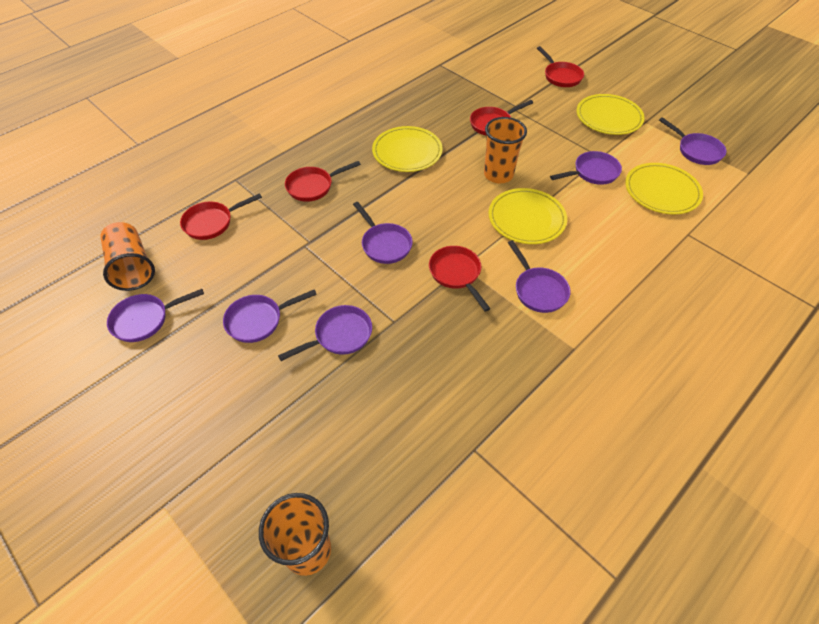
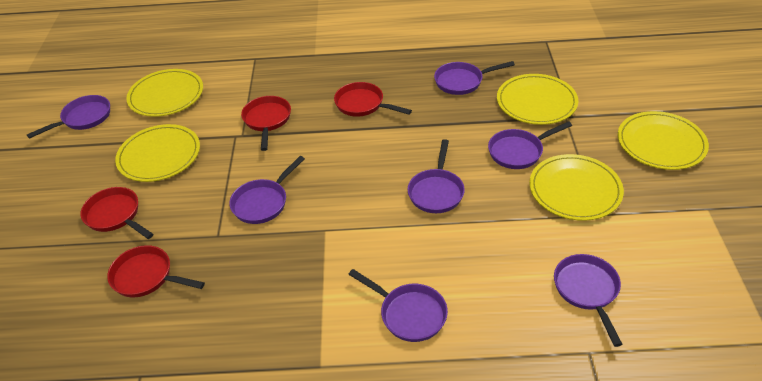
orange cup: 3 -> 0
red pan: 5 -> 4
yellow plate: 4 -> 5

